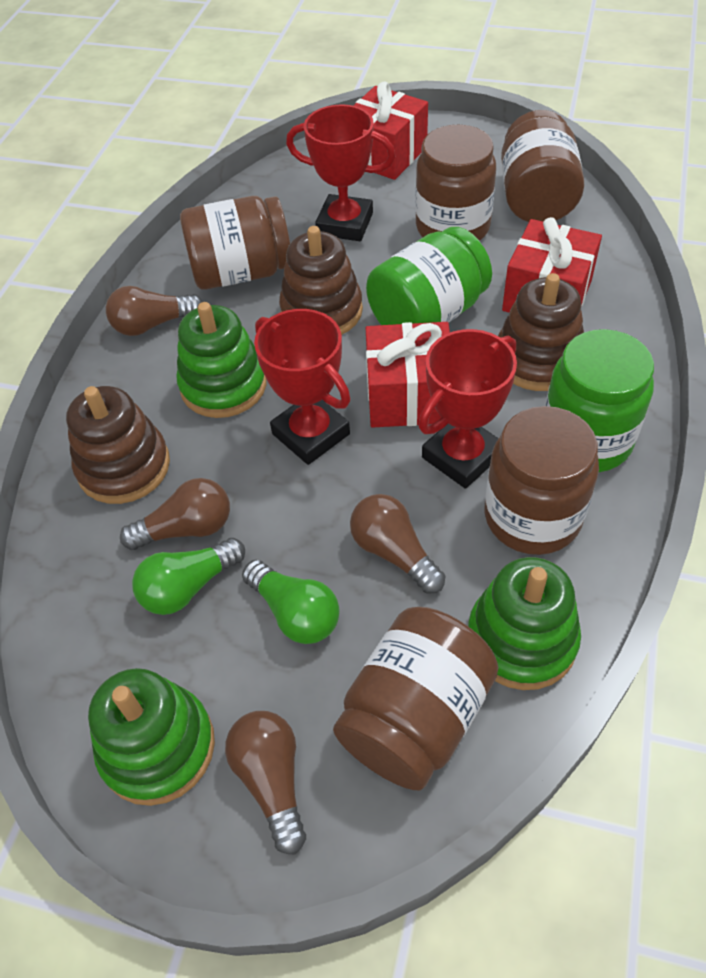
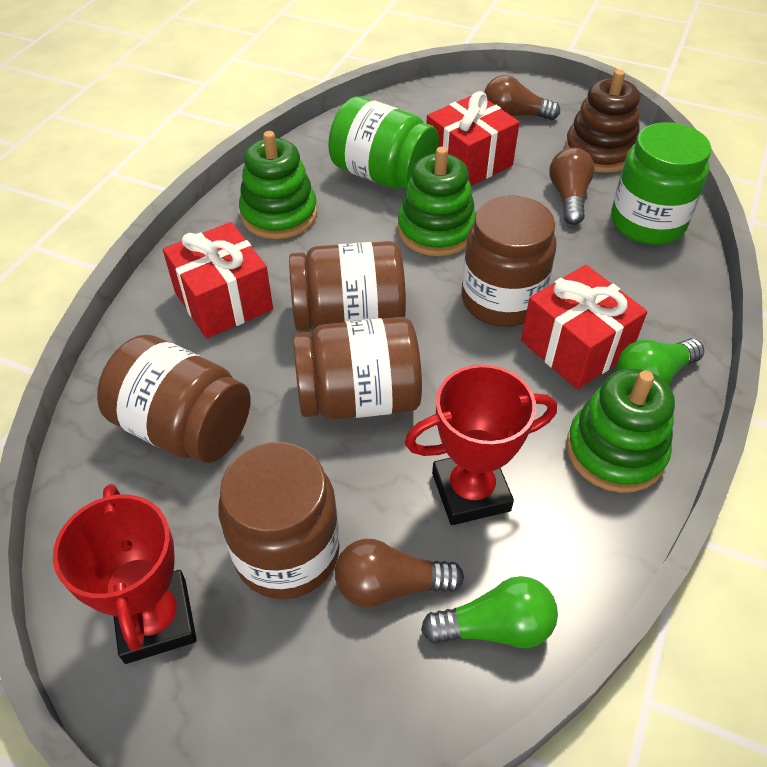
brown light bulb: 4 -> 3
brown stacking toy: 3 -> 1
red trophy: 3 -> 2

